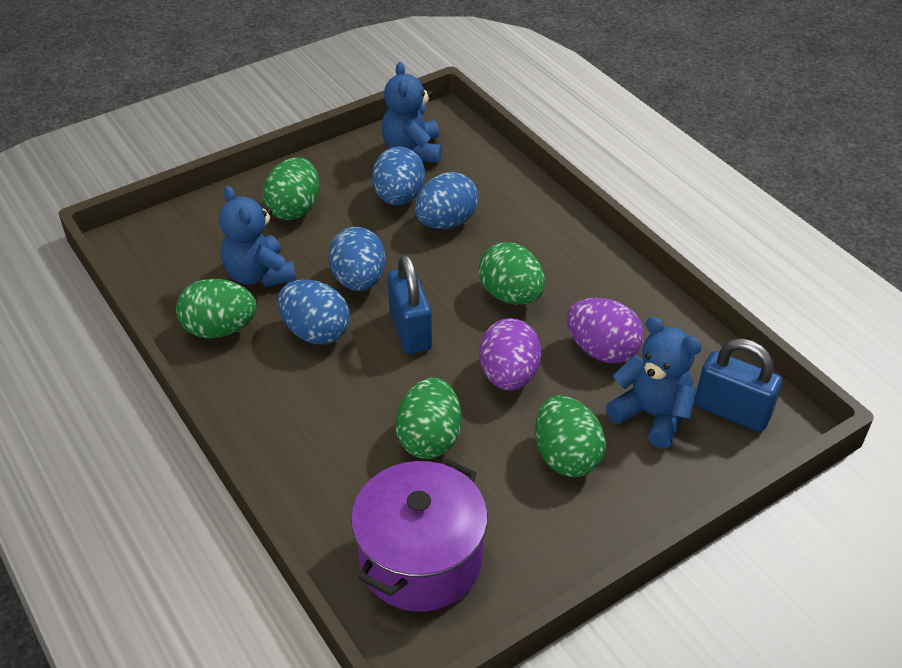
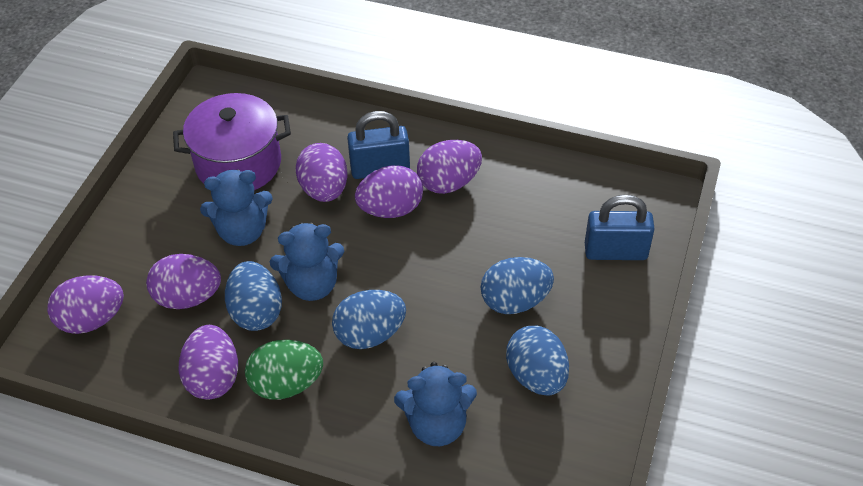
green egg: 5 -> 1
purple egg: 2 -> 6

